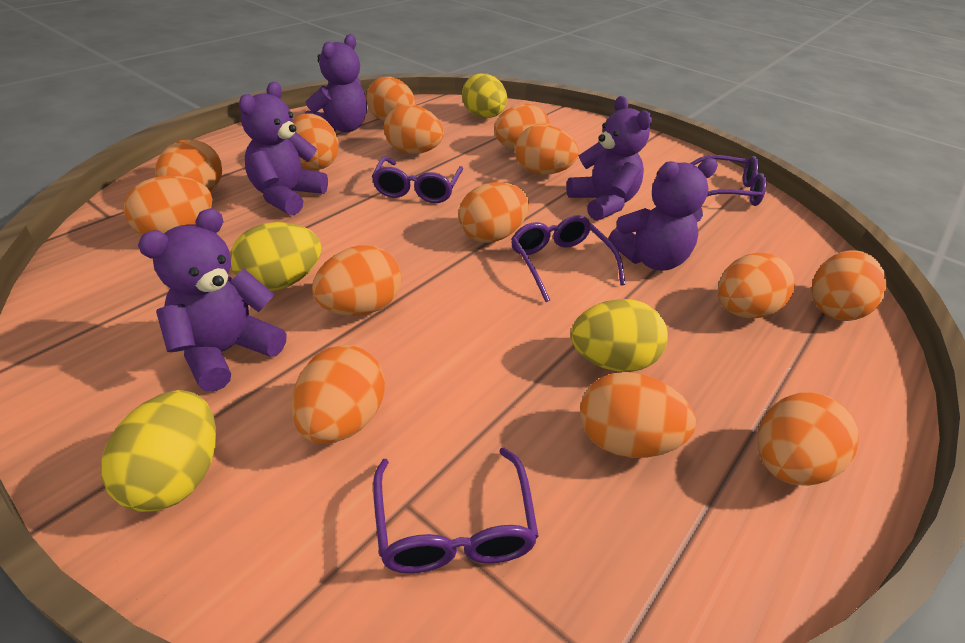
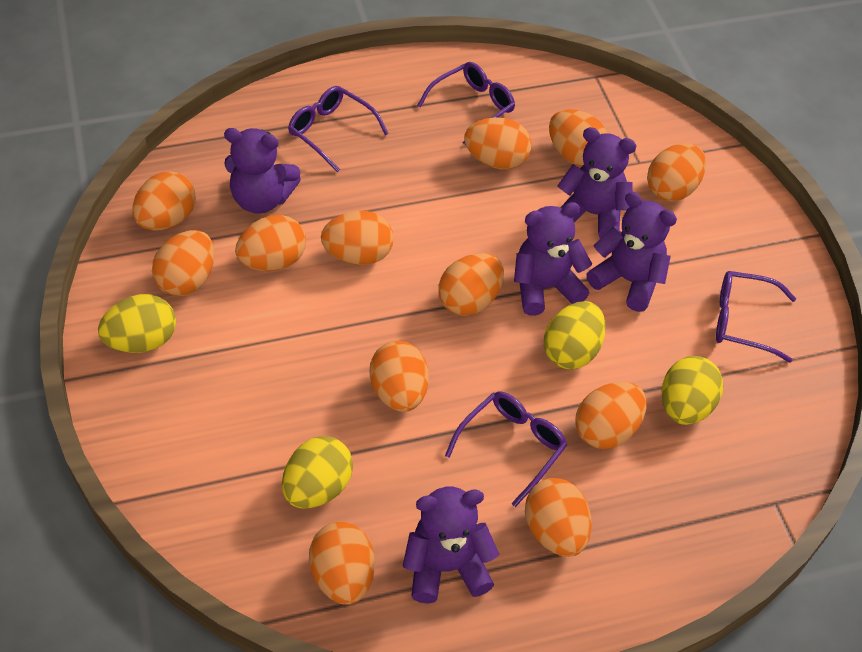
orange egg: 14 -> 12

